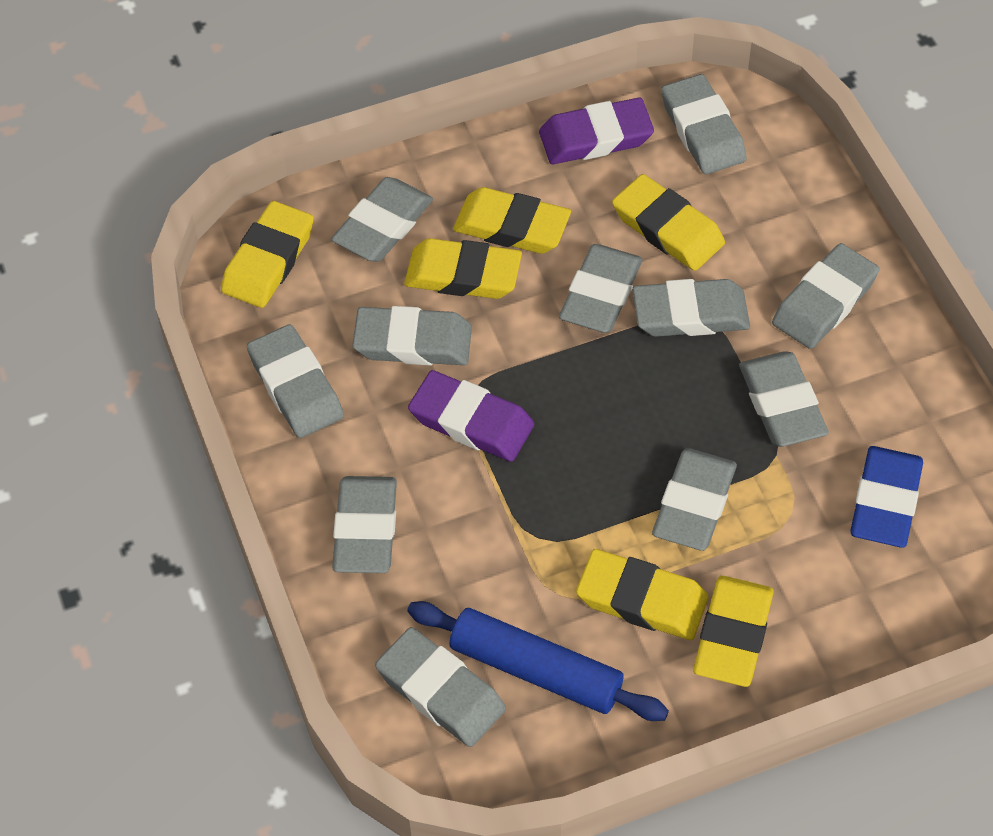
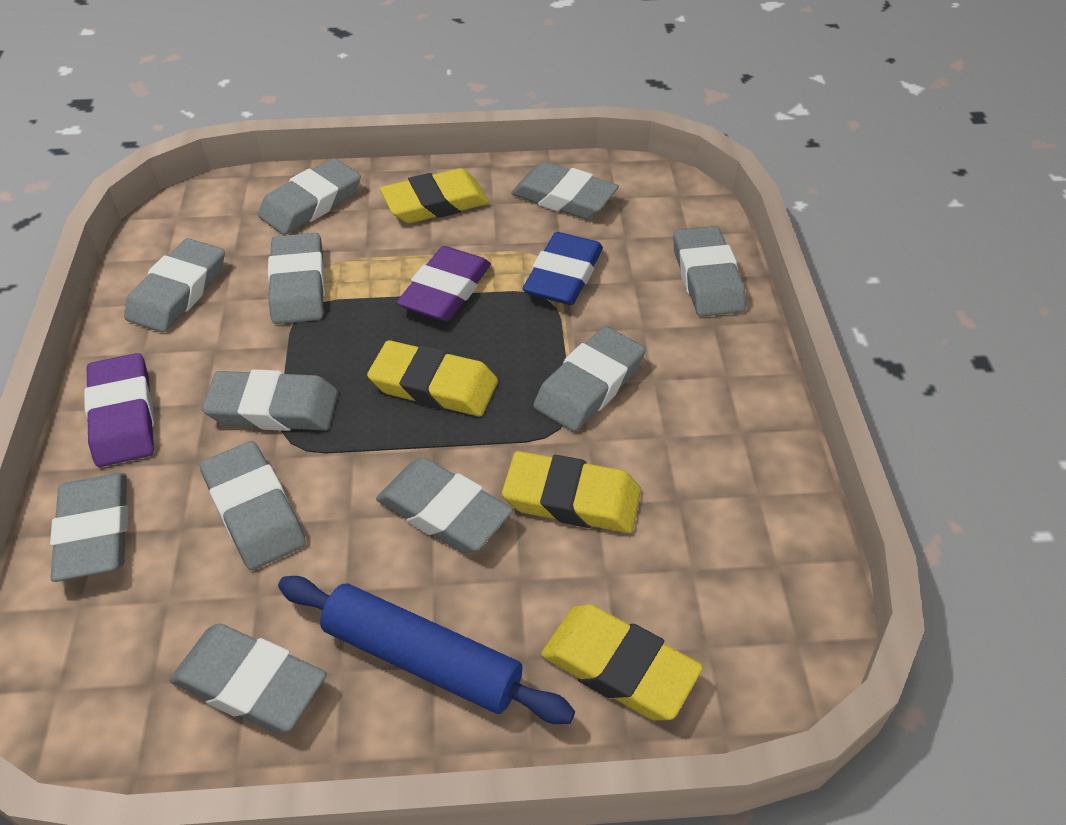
yellow eraser: 6 -> 4

